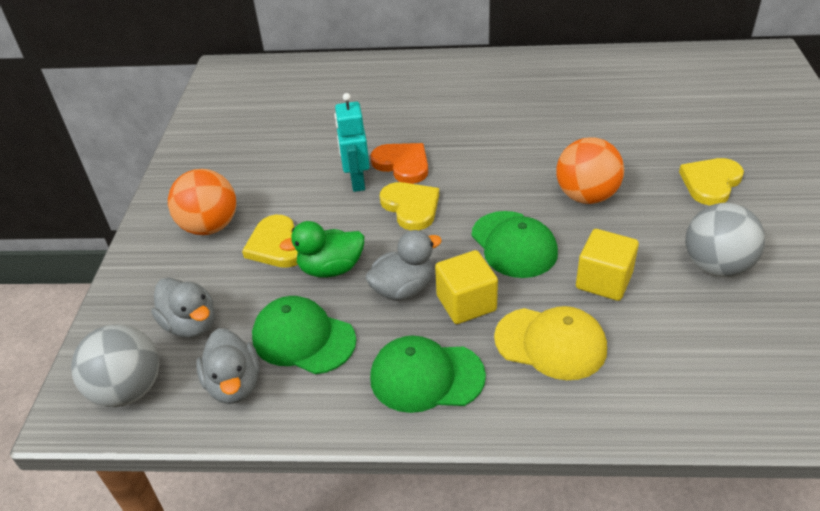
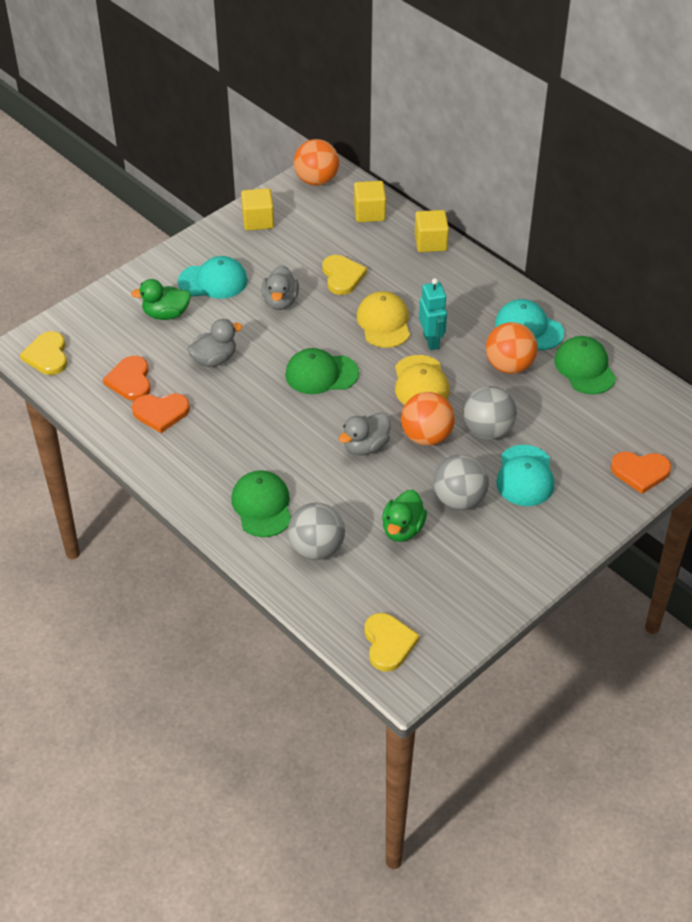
green duck: 1 -> 2
grey ball: 2 -> 3
orange ball: 2 -> 3
orange heart: 1 -> 3
turquoise cap: 0 -> 3
yellow cap: 1 -> 2
yellow cube: 2 -> 3

